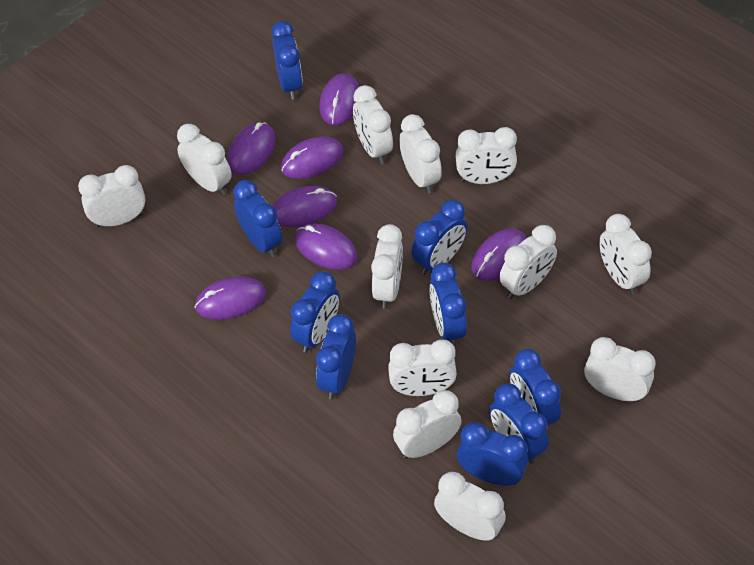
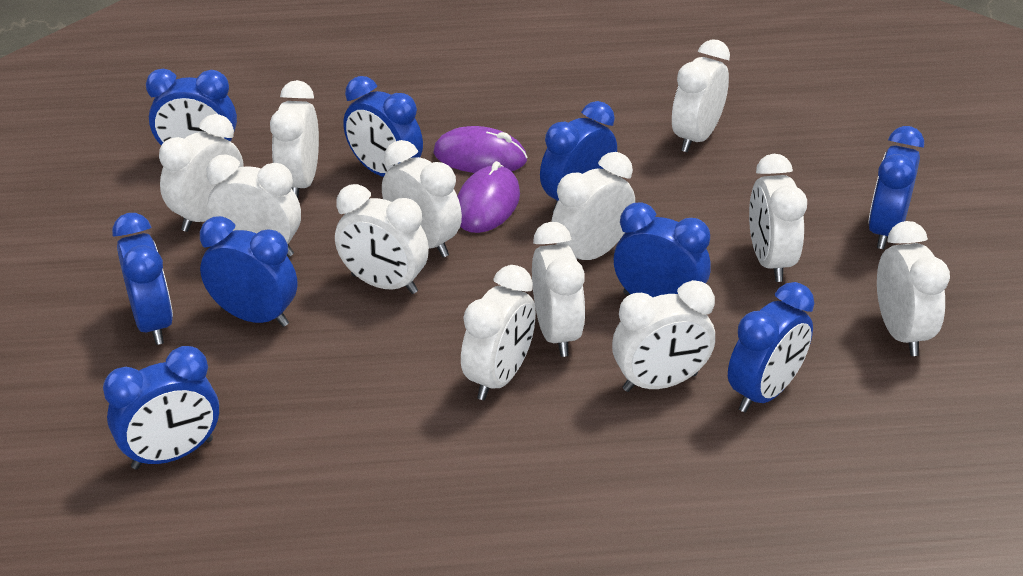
purple mouse: 7 -> 2

